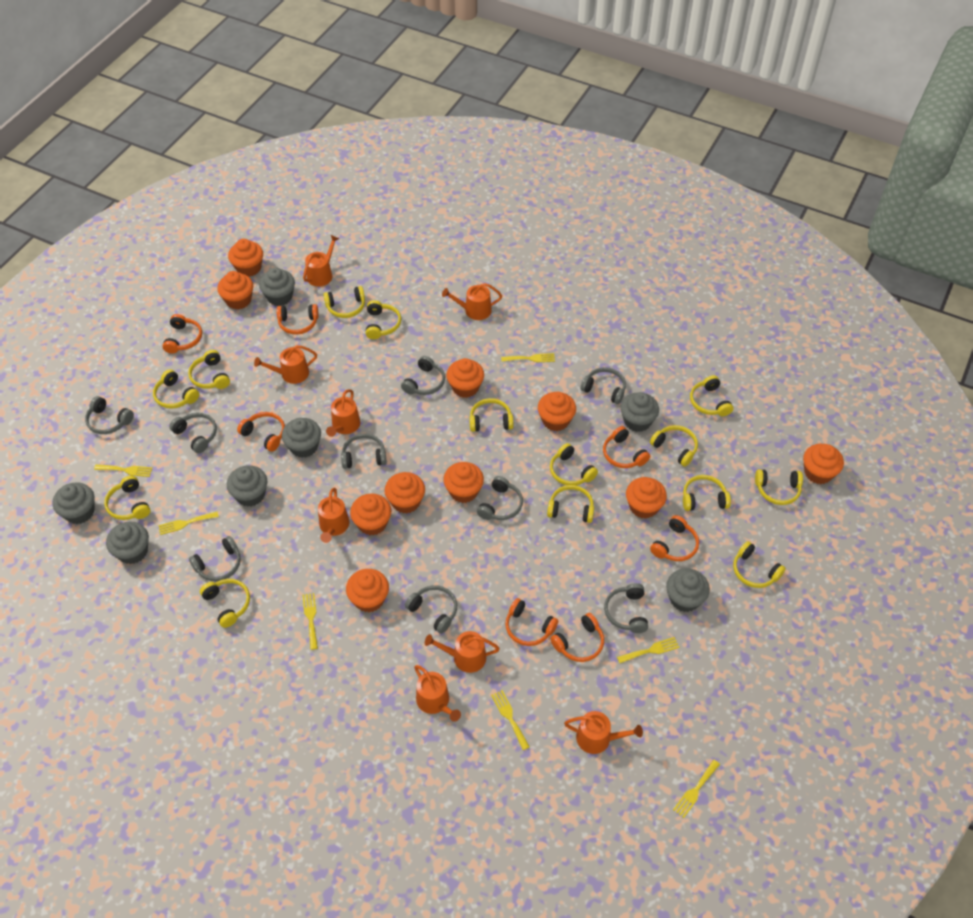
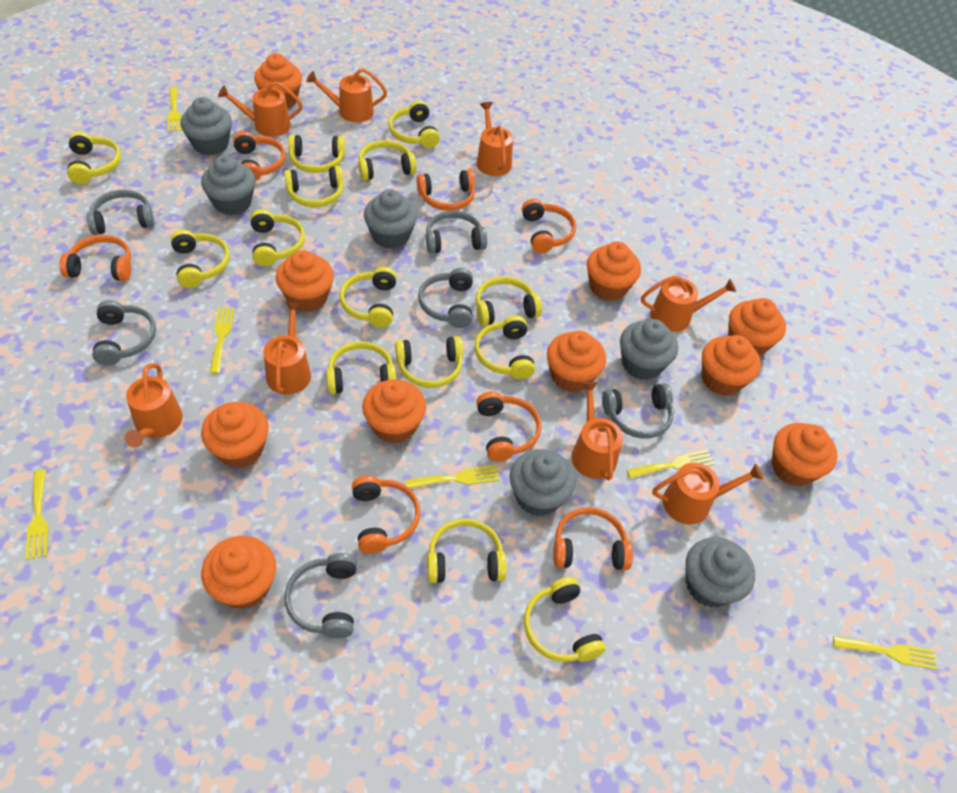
grey cupcake: 7 -> 6
grey headphones: 9 -> 6
yellow fork: 7 -> 6

